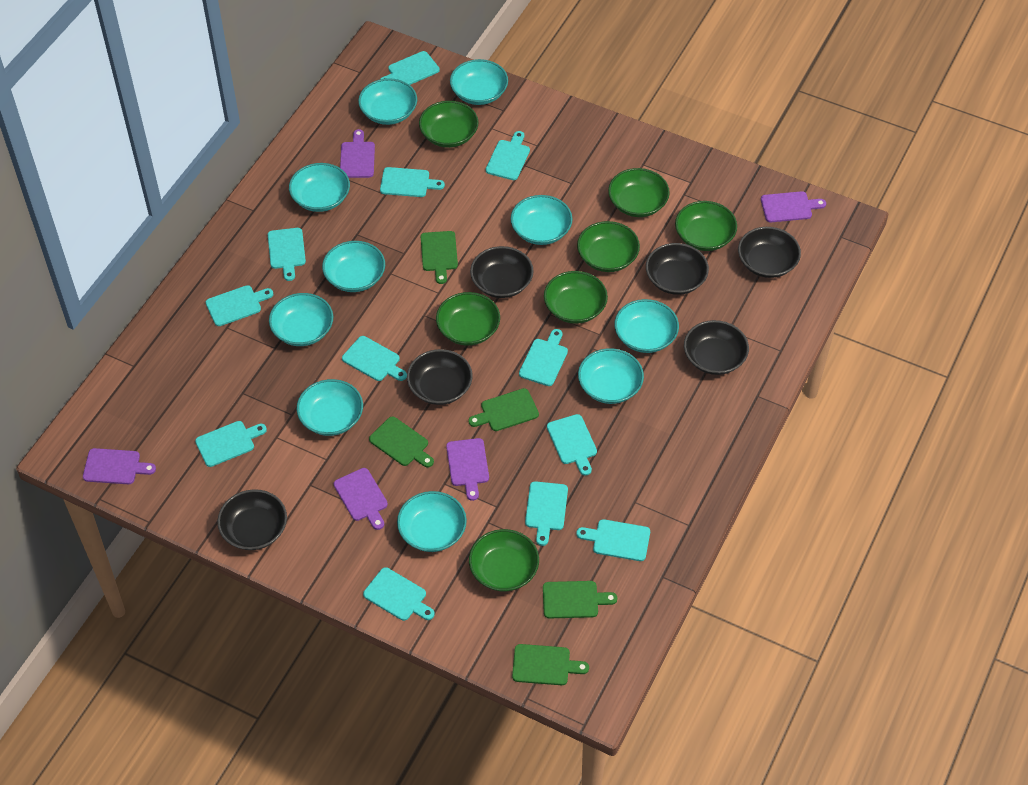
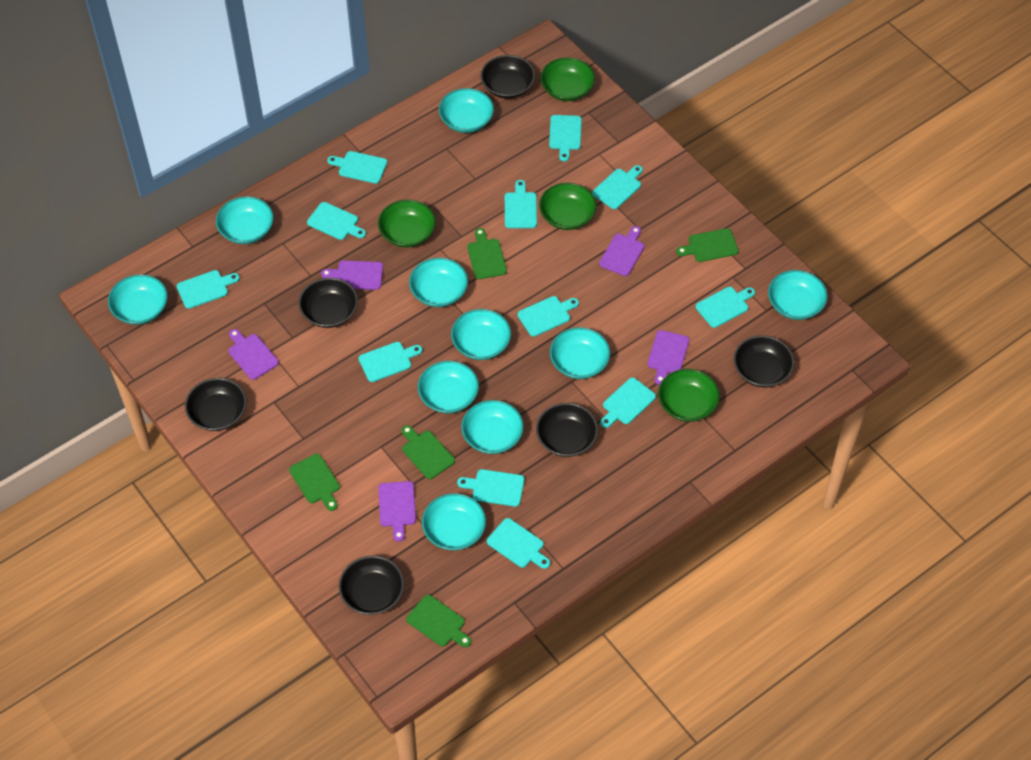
green bowl: 7 -> 4

